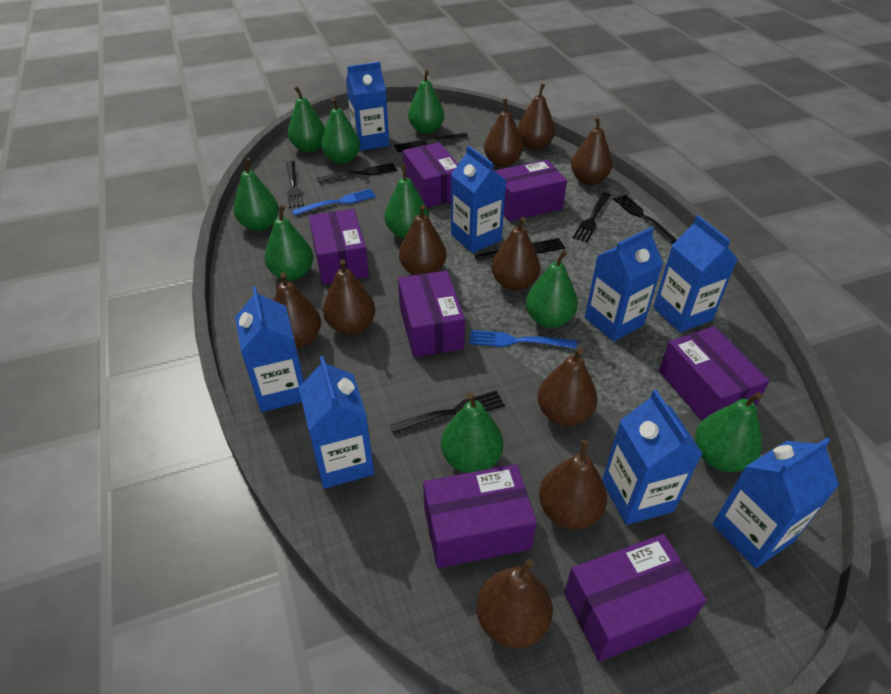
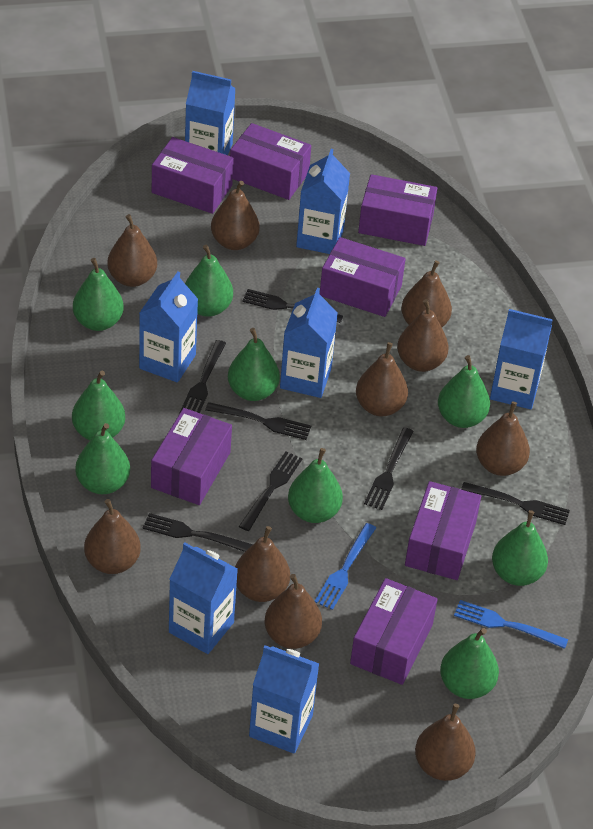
blue carton: 8 -> 7

